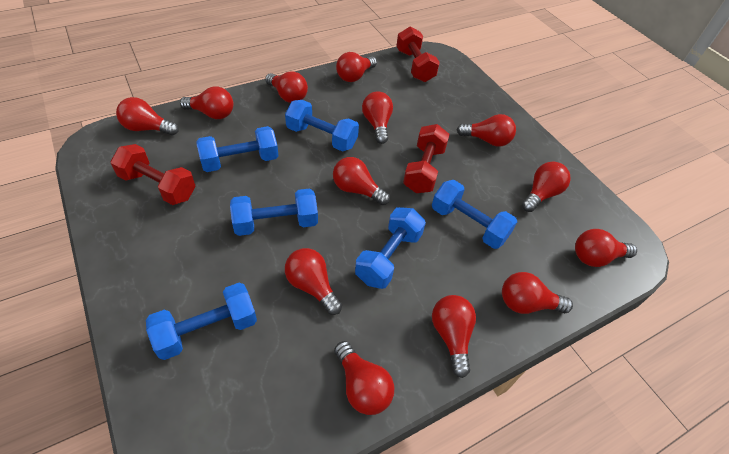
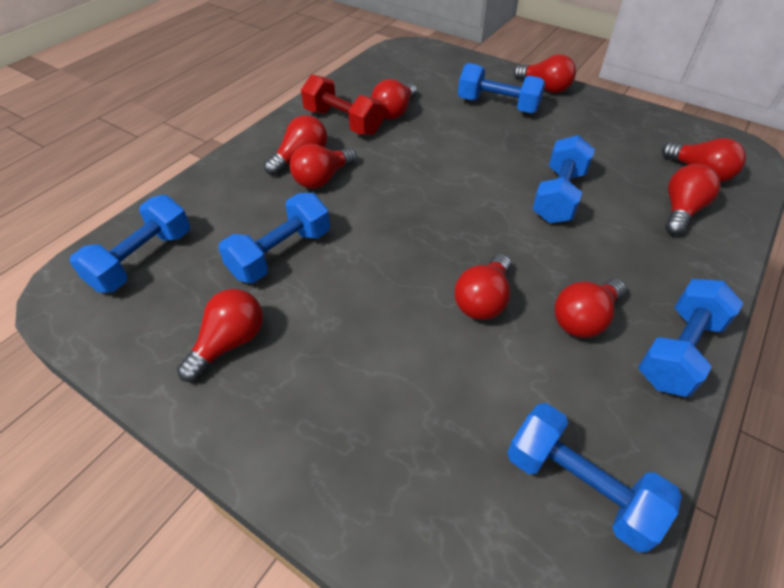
red dumbbell: 3 -> 1
red light bulb: 13 -> 9

